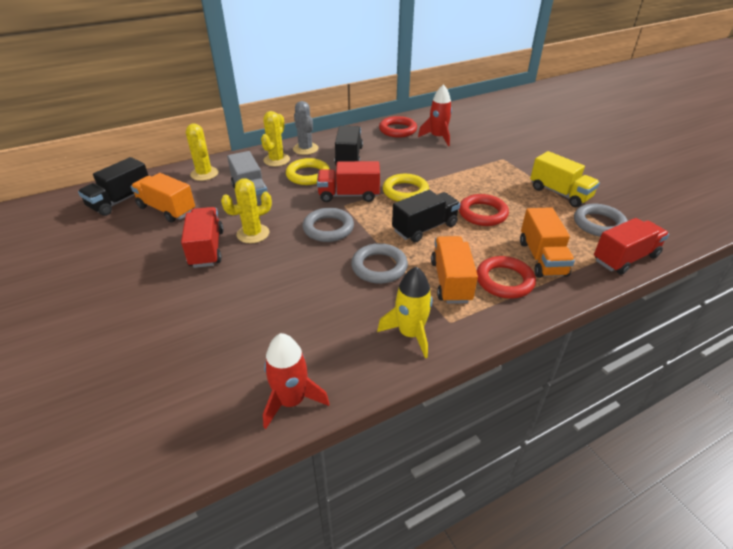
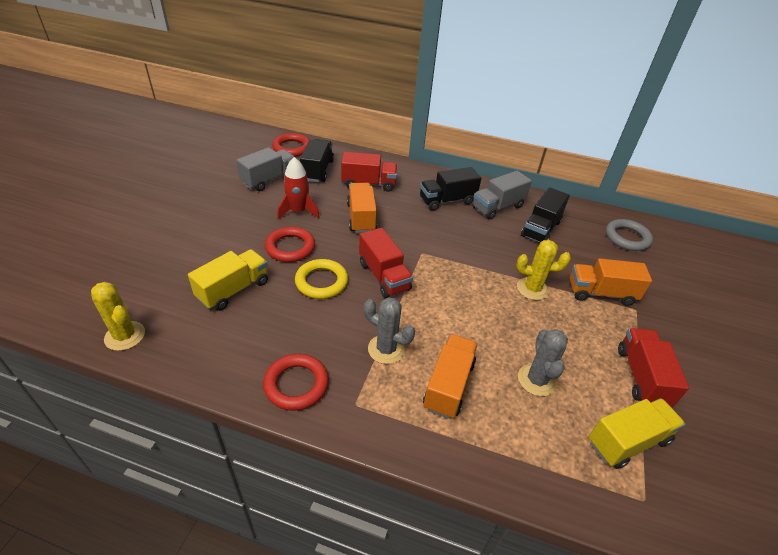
grey cactus: 1 -> 2
grey ring: 3 -> 1
grey truck: 1 -> 2
red rocket: 2 -> 1
yellow cactus: 3 -> 2
yellow ring: 2 -> 1
yellow rocket: 1 -> 0
yellow truck: 1 -> 2

